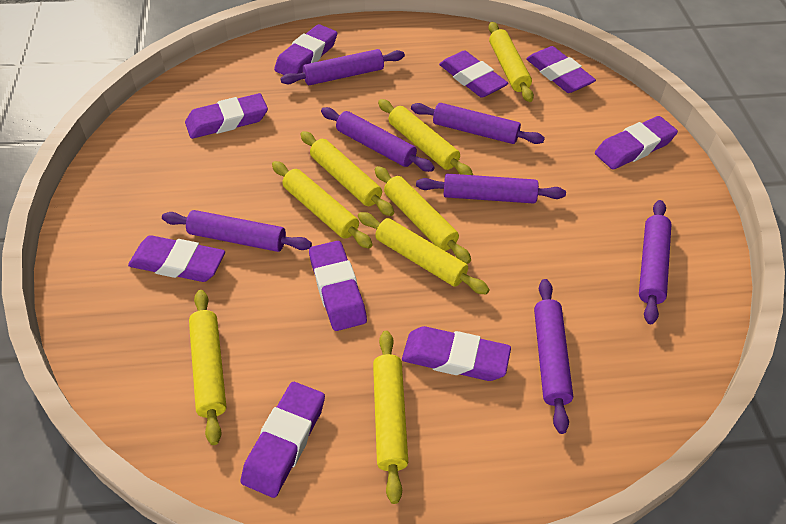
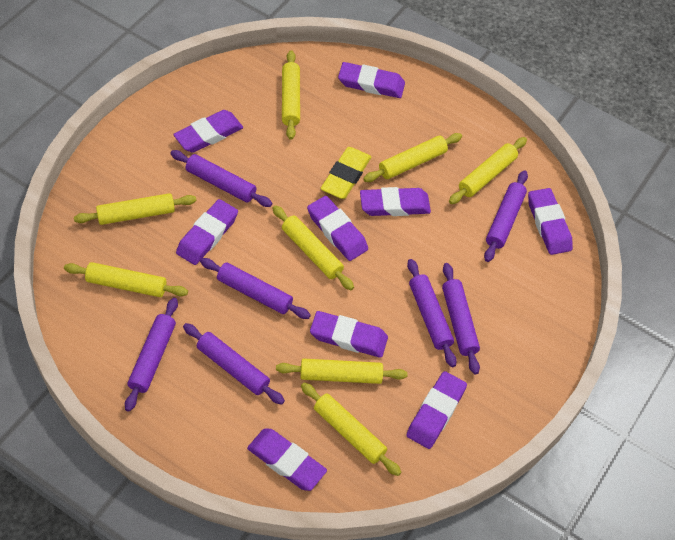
yellow eraser: 0 -> 1

